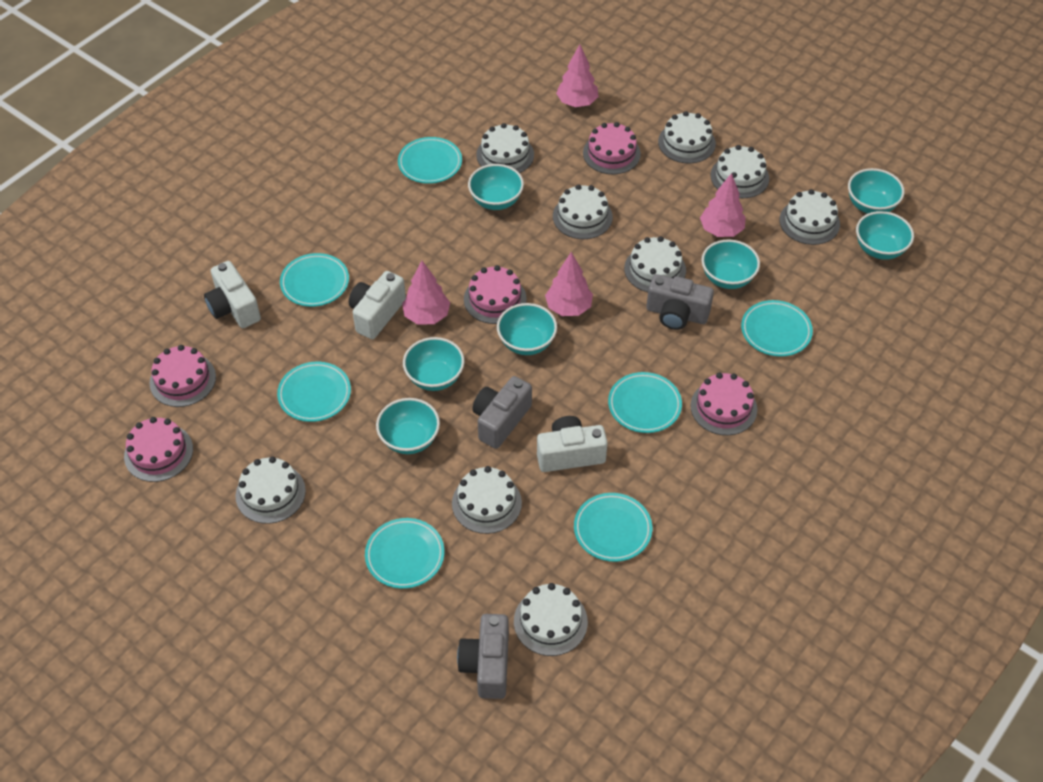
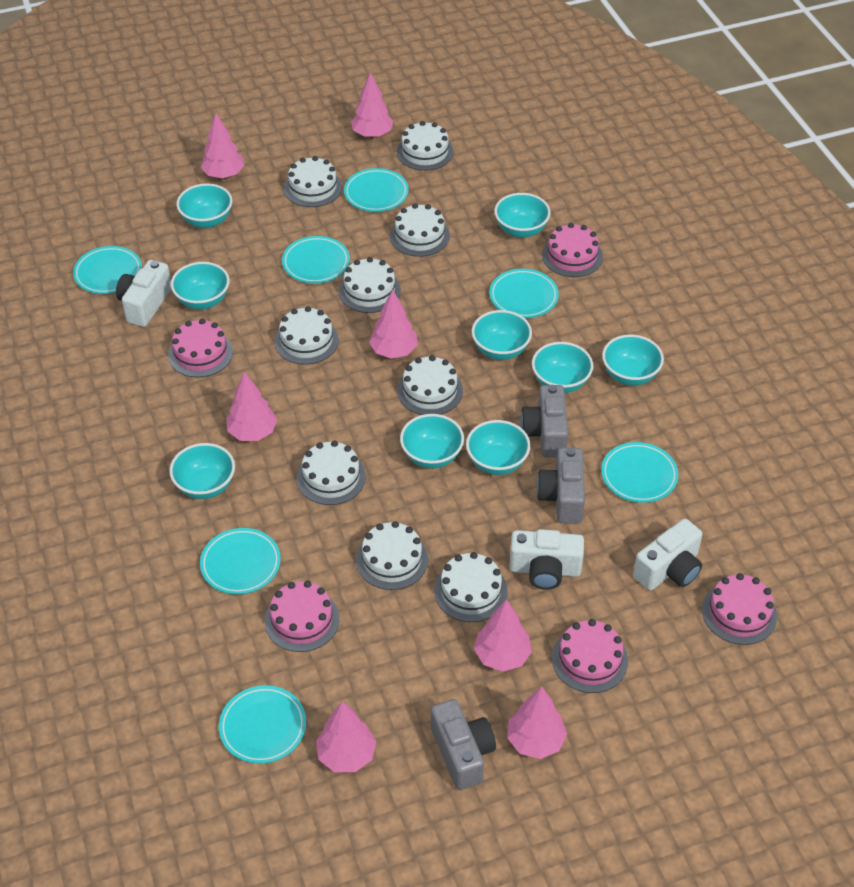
pink tree: 4 -> 7
turquoise bowl: 7 -> 9

